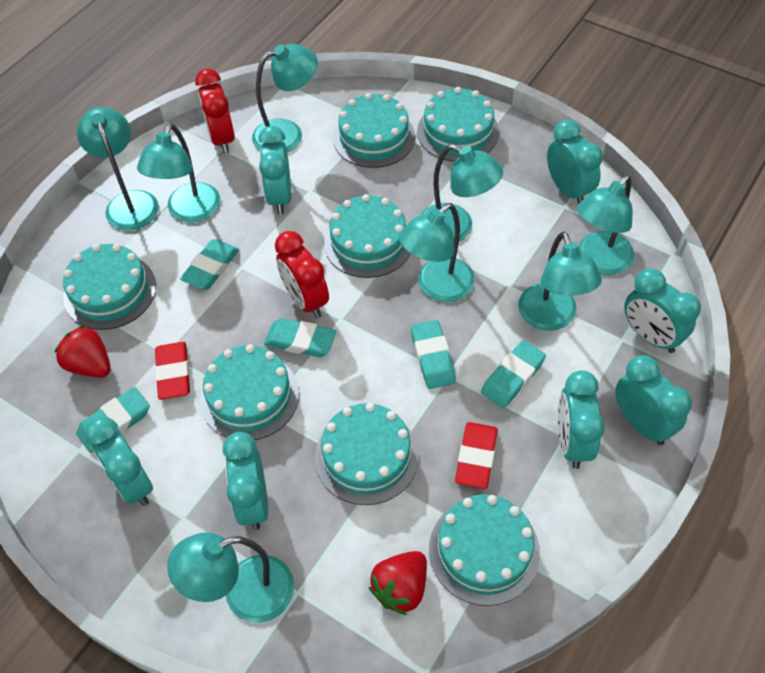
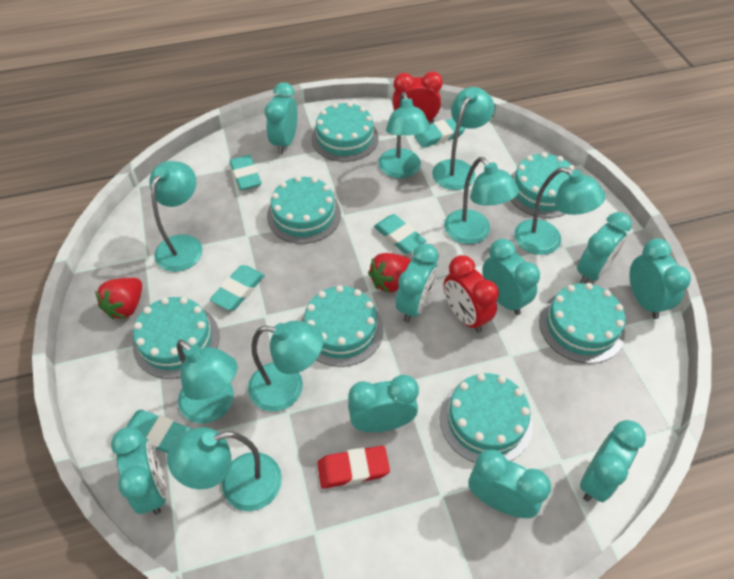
red eraser: 2 -> 1
turquoise clock: 7 -> 9

